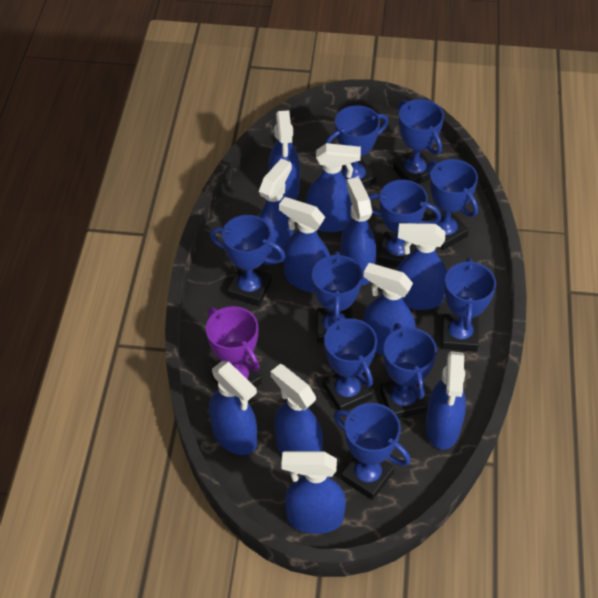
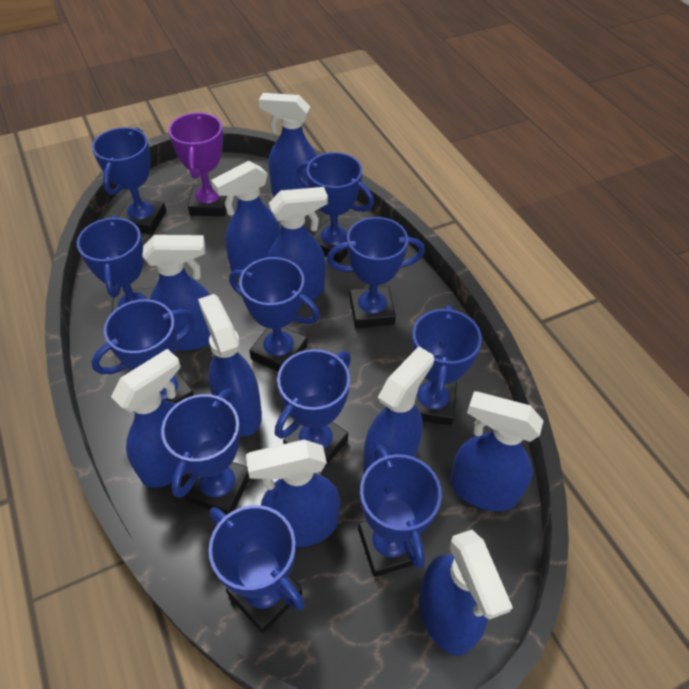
blue spray bottle: 11 -> 10
blue trophy: 10 -> 11

